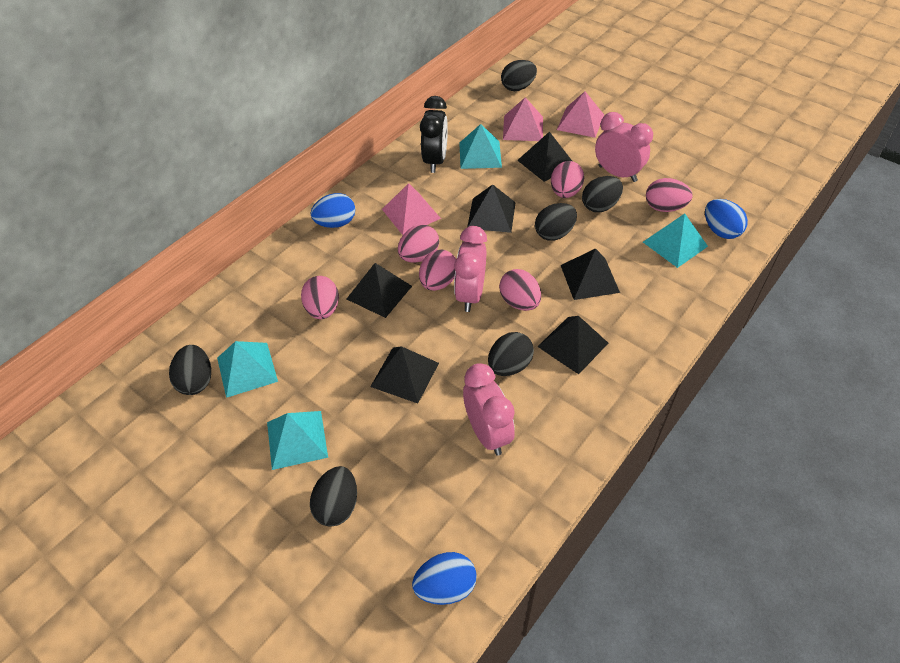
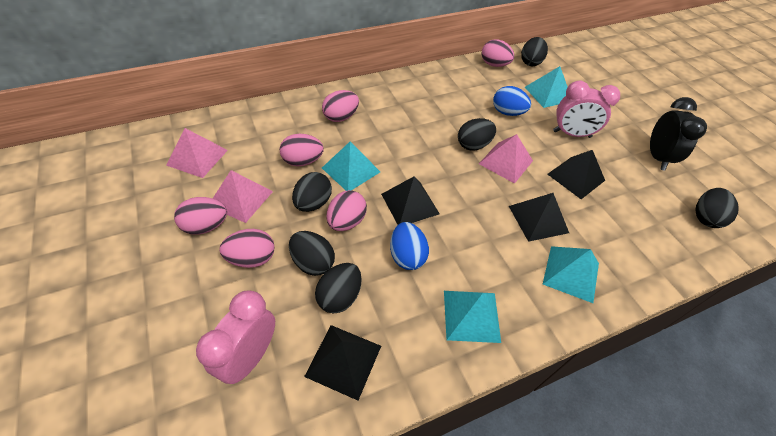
black pyramid: 6 -> 4
blue egg: 3 -> 2
pink clock: 3 -> 2

